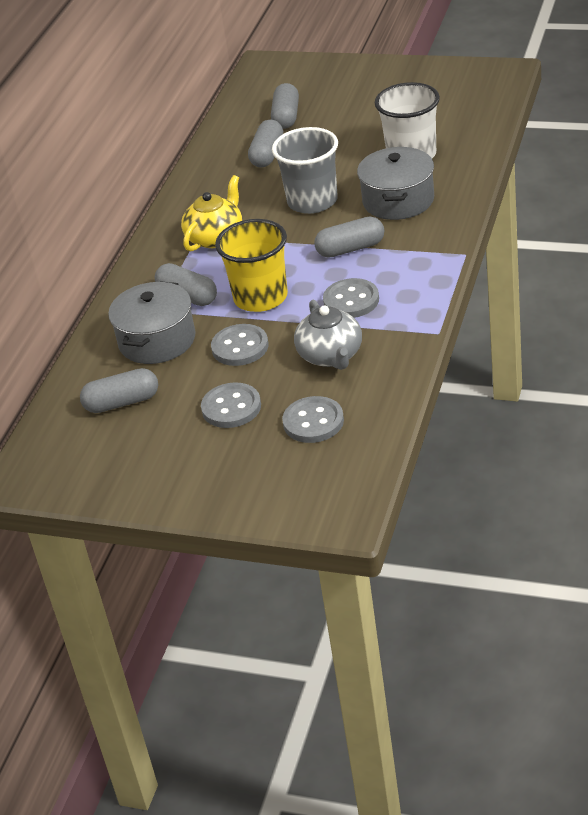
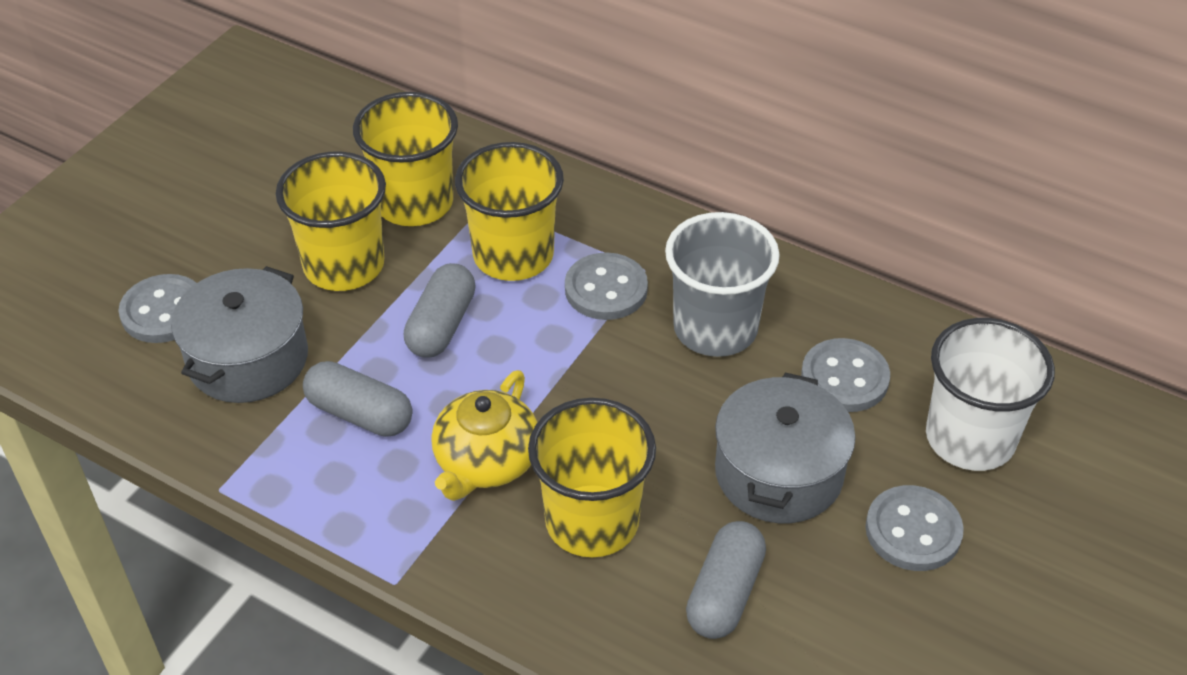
grey capsule: 5 -> 3
grey teapot: 1 -> 0
yellow cup: 1 -> 4

